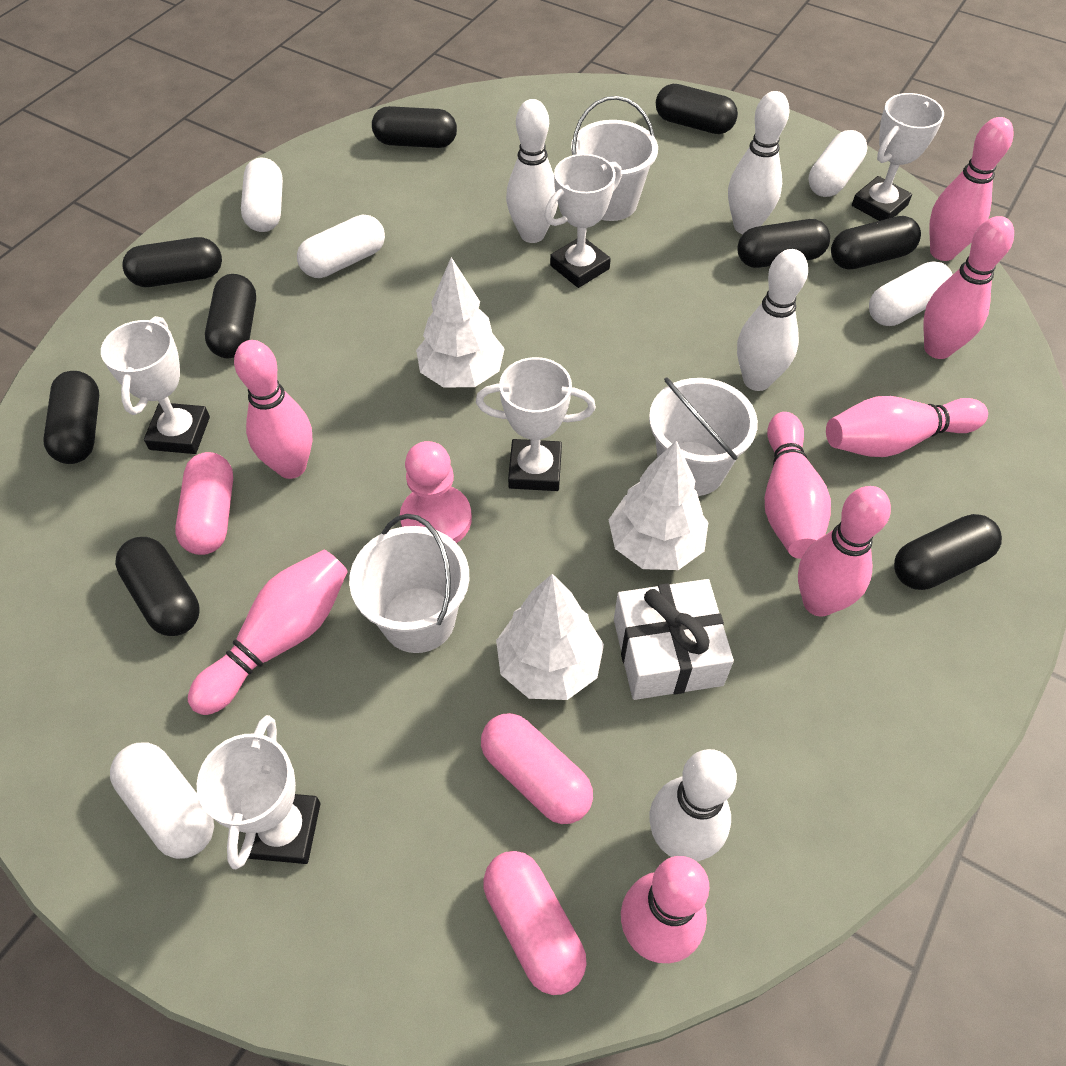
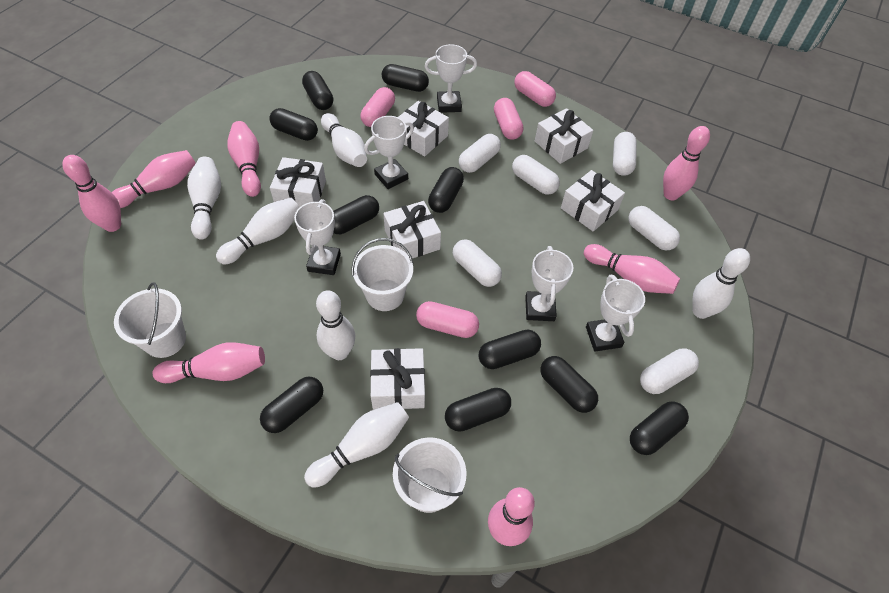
black capsule: 9 -> 10
pink bowling pin: 8 -> 7
pink capsule: 3 -> 4
pink pawn: 1 -> 0
white bowling pin: 4 -> 6
white capsule: 5 -> 6
white gift: 1 -> 6
white tree: 3 -> 0

